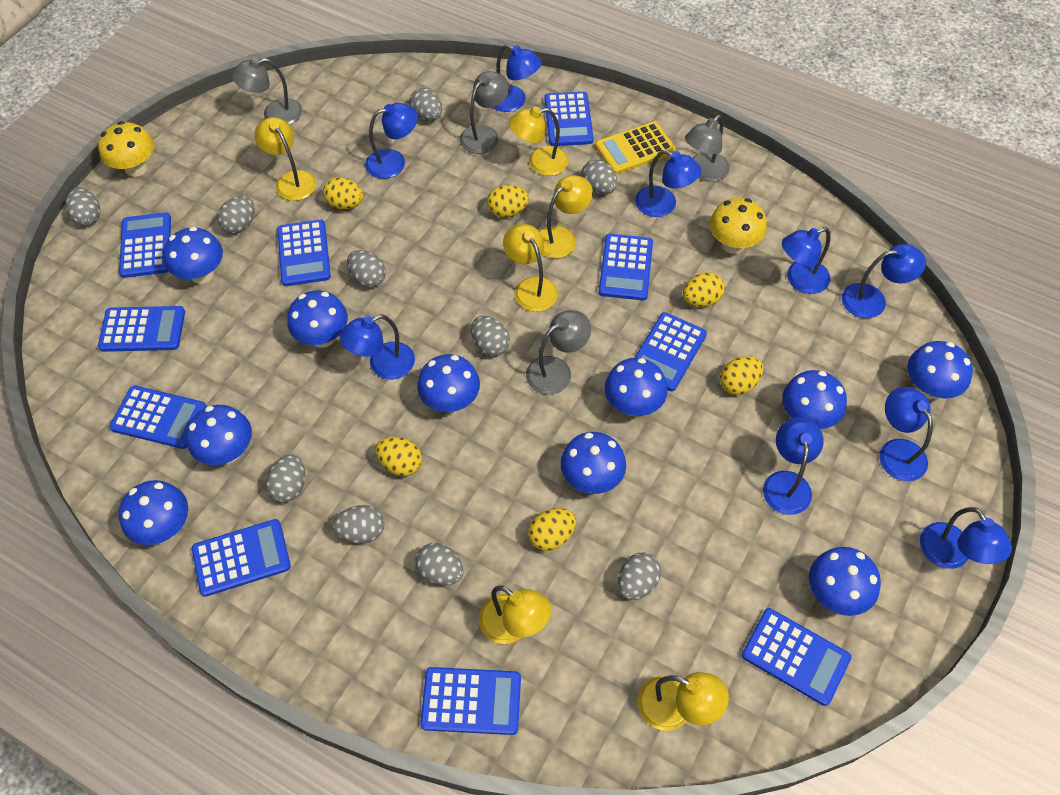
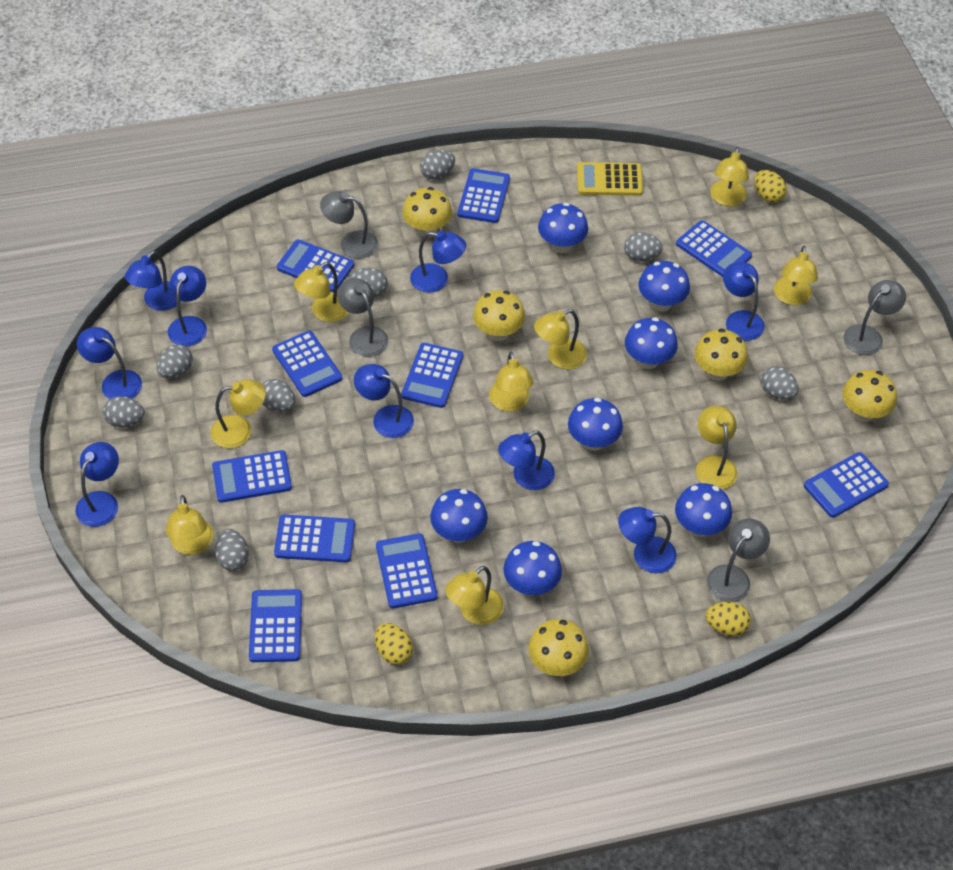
blue mushroom: 10 -> 7
grey egg: 10 -> 8
yellow egg: 6 -> 3
yellow lamp: 6 -> 9
yellow mushroom: 2 -> 5

